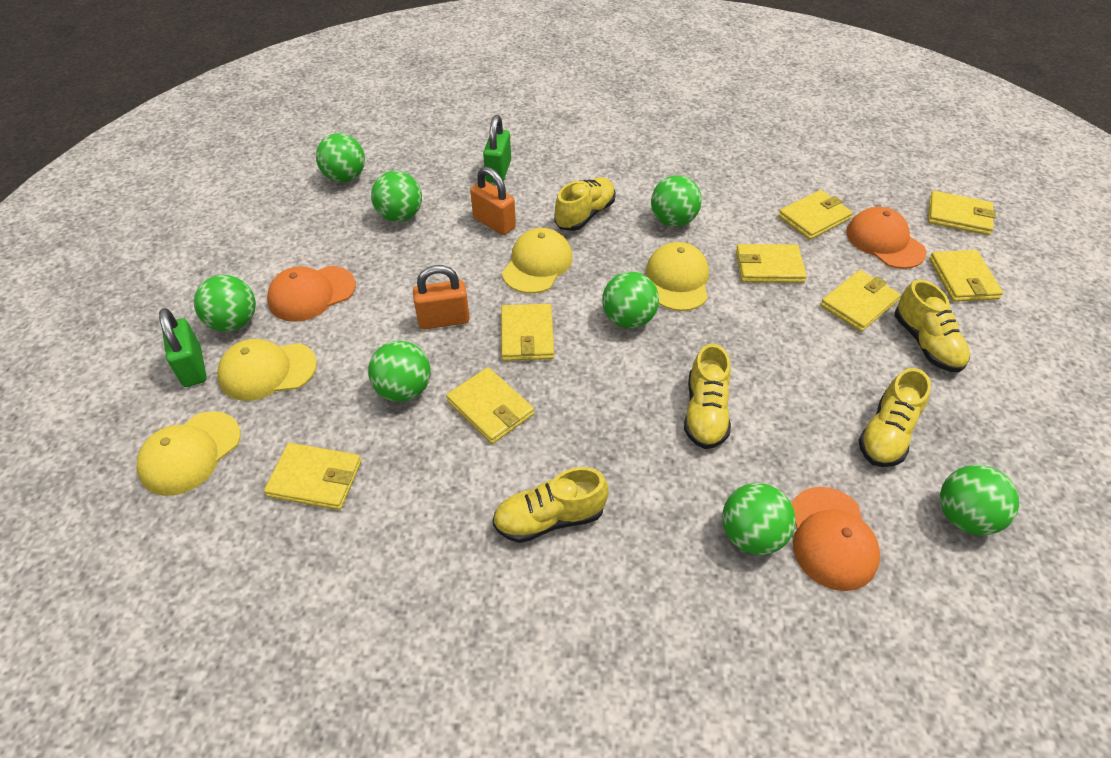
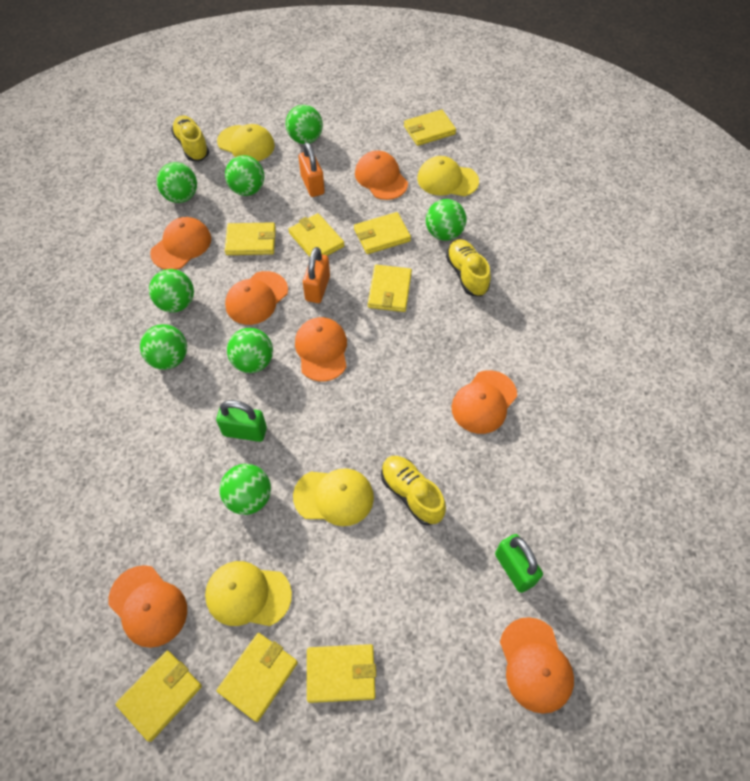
orange cap: 3 -> 7
yellow shoe: 5 -> 3

